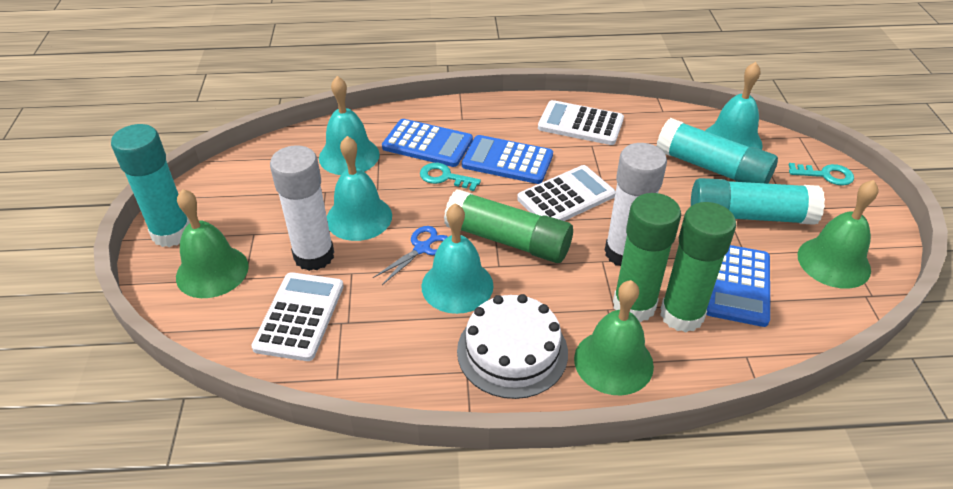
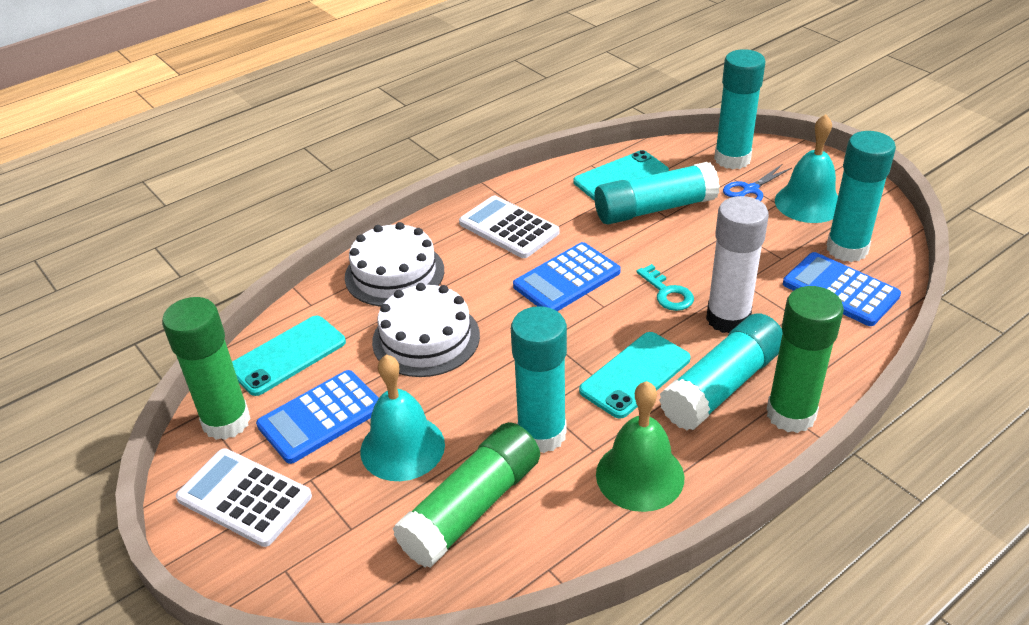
green bell: 3 -> 1
turquoise bell: 4 -> 2
turquoise glue stick: 3 -> 5
turquoise key: 2 -> 1
turquoise phone: 0 -> 3
white cake: 1 -> 2
white calculator: 3 -> 2
white glue stick: 2 -> 1

